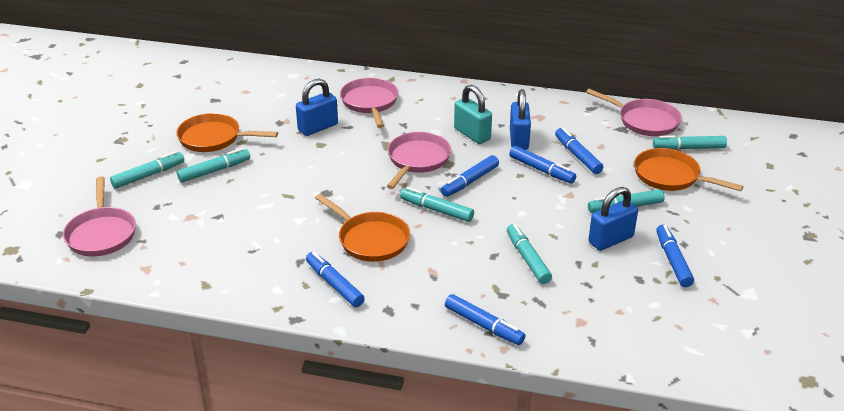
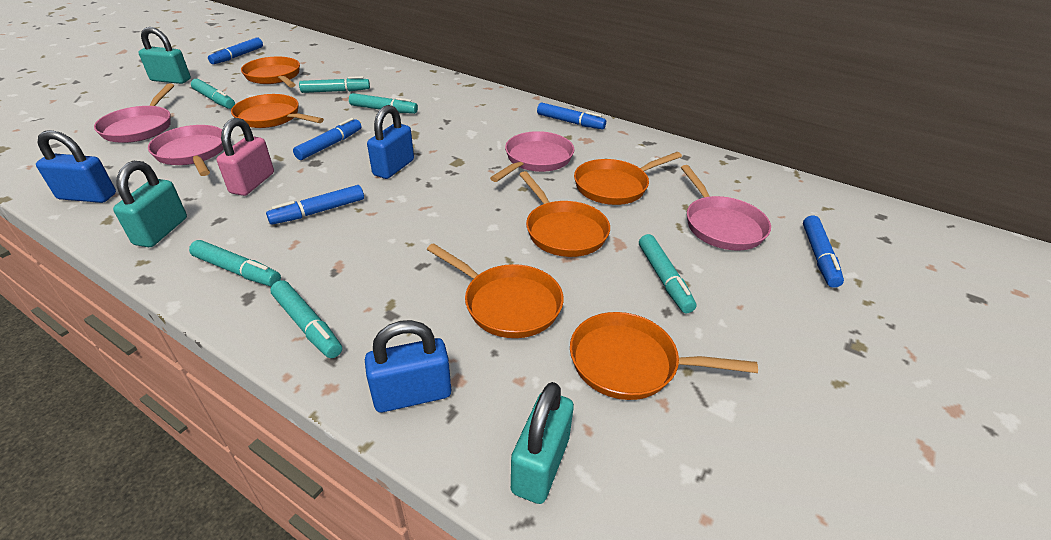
blue marker: 6 -> 5
orange pan: 3 -> 6
pink padlock: 0 -> 1
turquoise padlock: 1 -> 3

